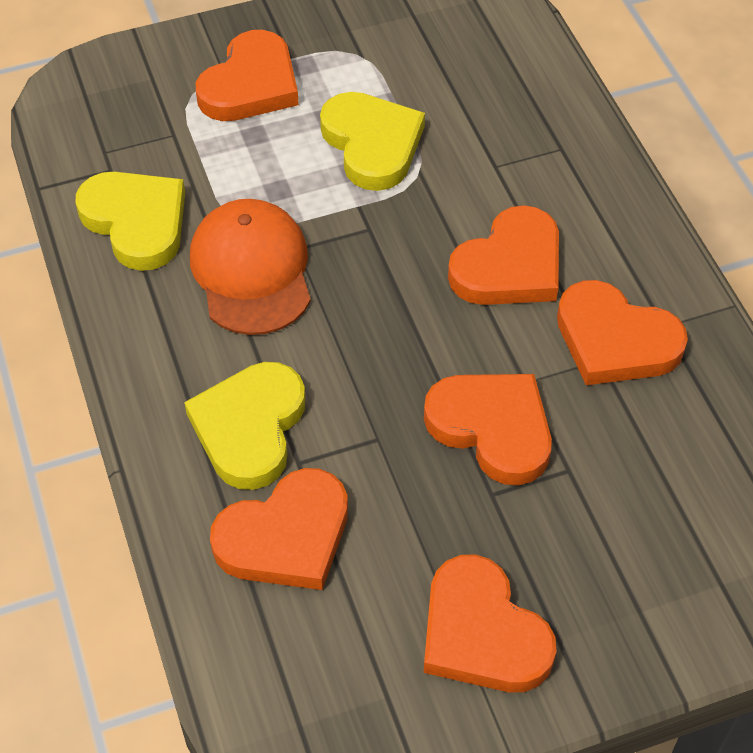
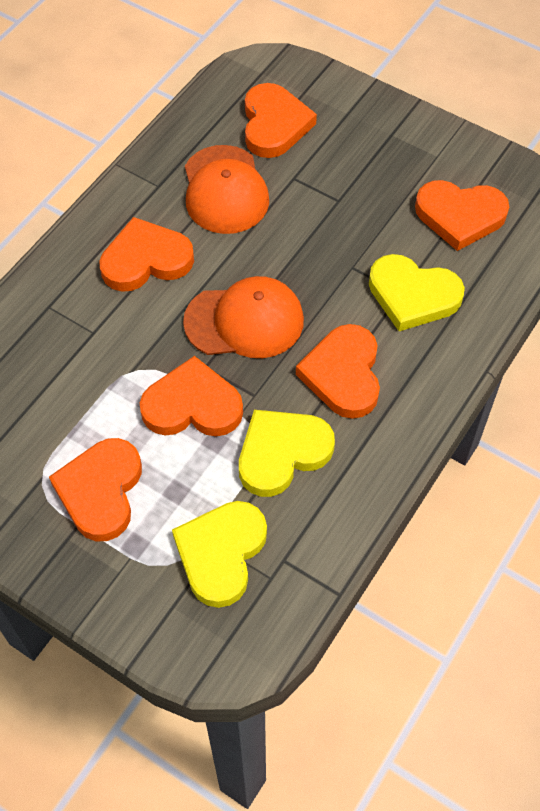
orange cap: 1 -> 2

